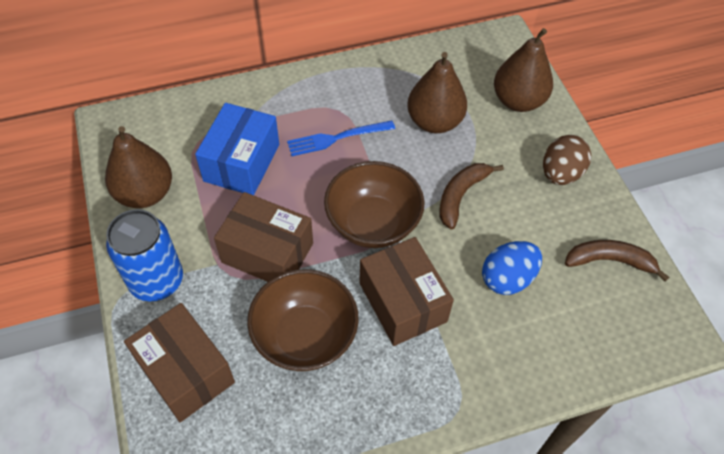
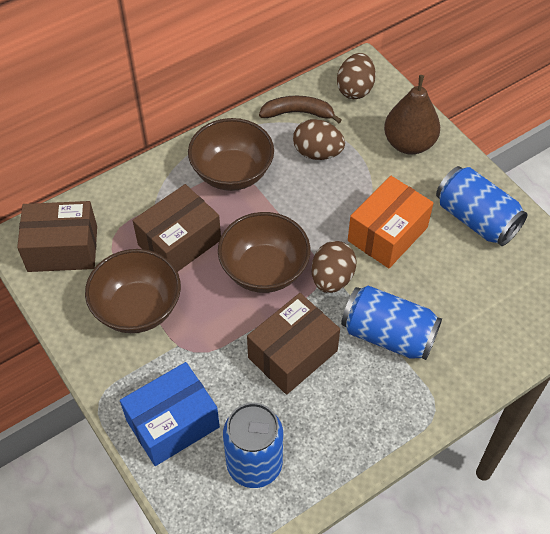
blue can: 1 -> 3
blue egg: 1 -> 0
blue fork: 1 -> 0
brown banana: 2 -> 1
brown bowl: 2 -> 3
brown egg: 1 -> 3
brown pear: 3 -> 1
orange box: 0 -> 1

